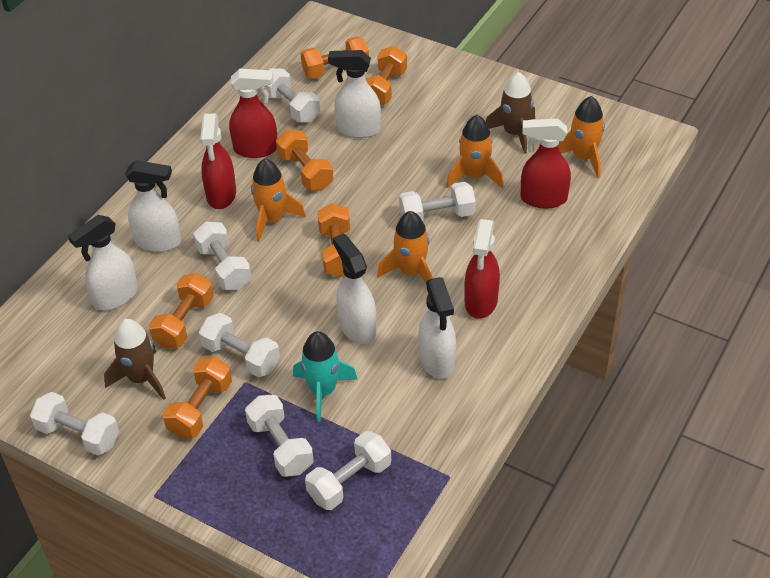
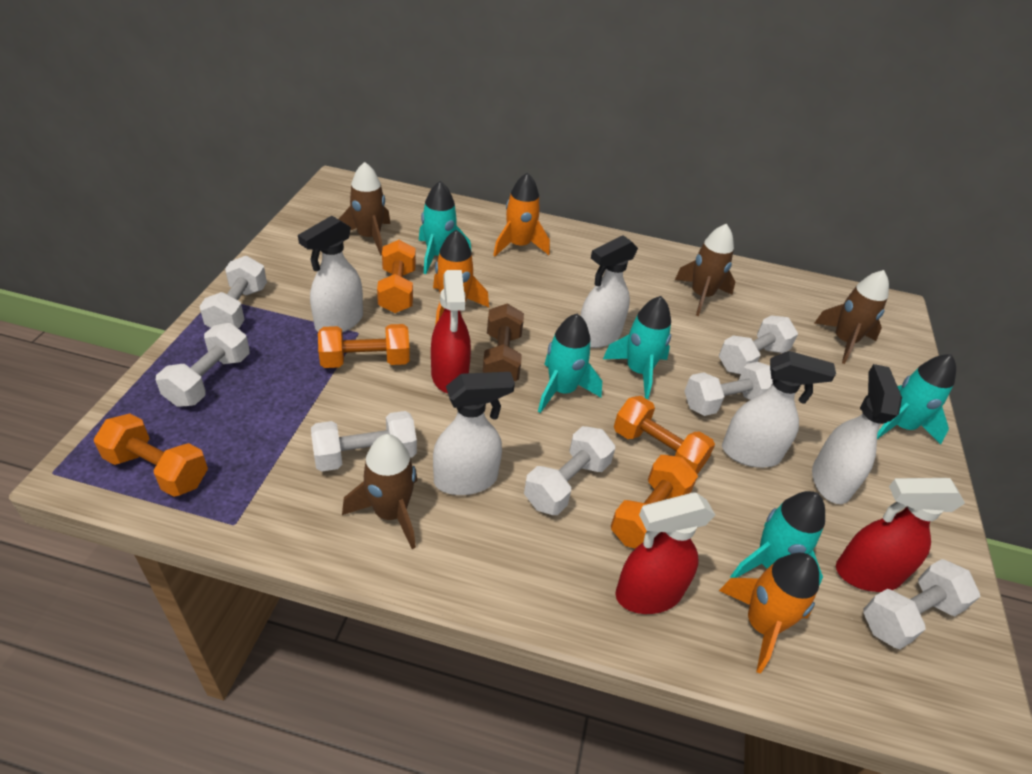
brown dumbbell: 0 -> 1
brown rocket: 2 -> 4
orange dumbbell: 6 -> 5
orange rocket: 4 -> 3
red spray bottle: 4 -> 3
turquoise rocket: 1 -> 5

